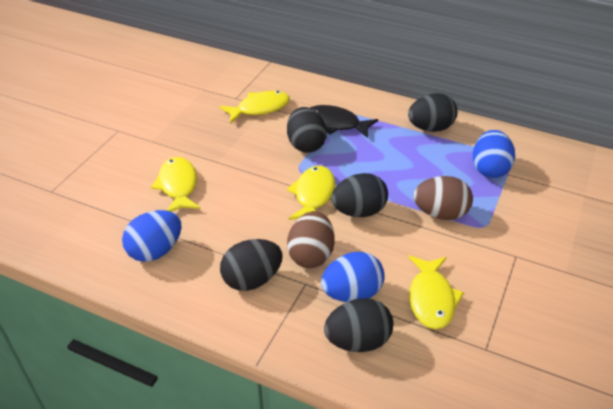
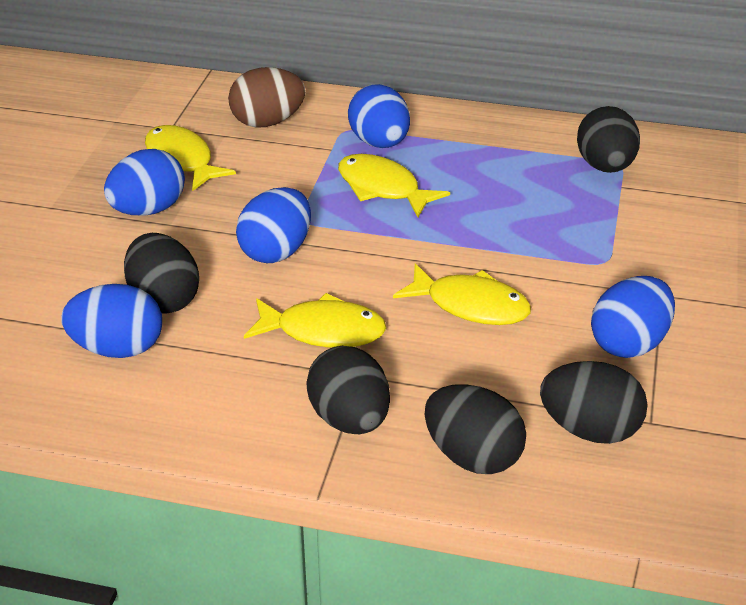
black fish: 1 -> 0
blue egg: 3 -> 5
brown egg: 2 -> 1

